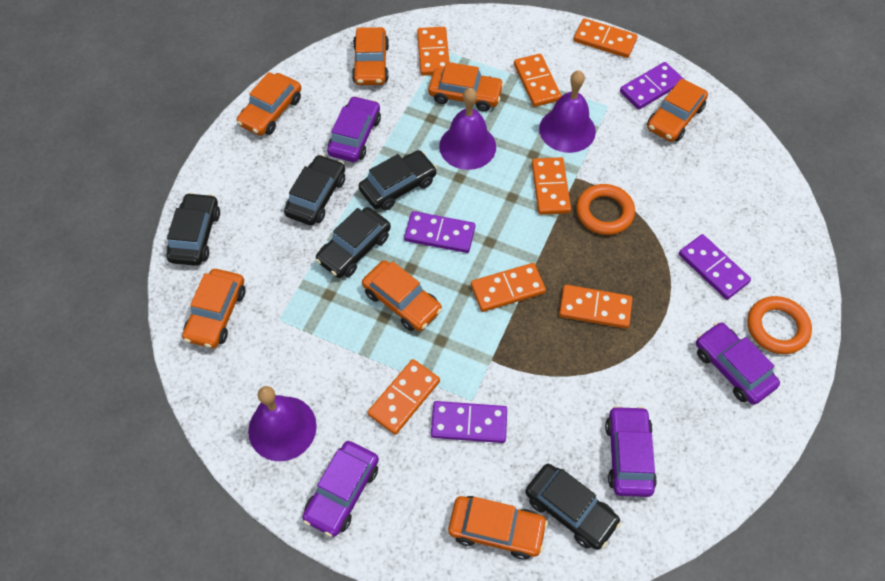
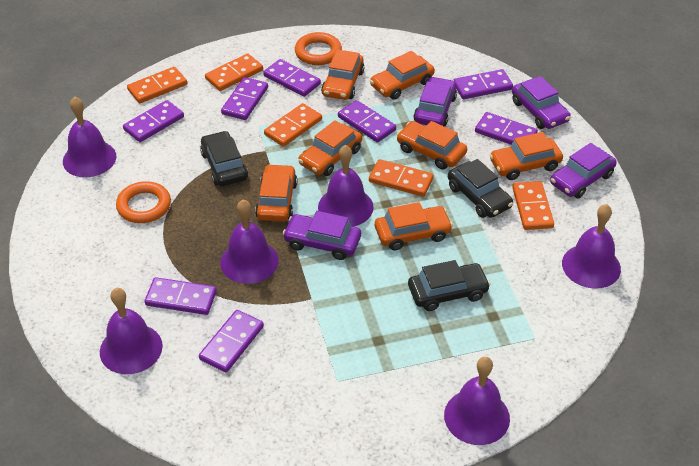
black car: 5 -> 3
orange domino: 7 -> 5
purple bell: 3 -> 6
purple domino: 4 -> 8

